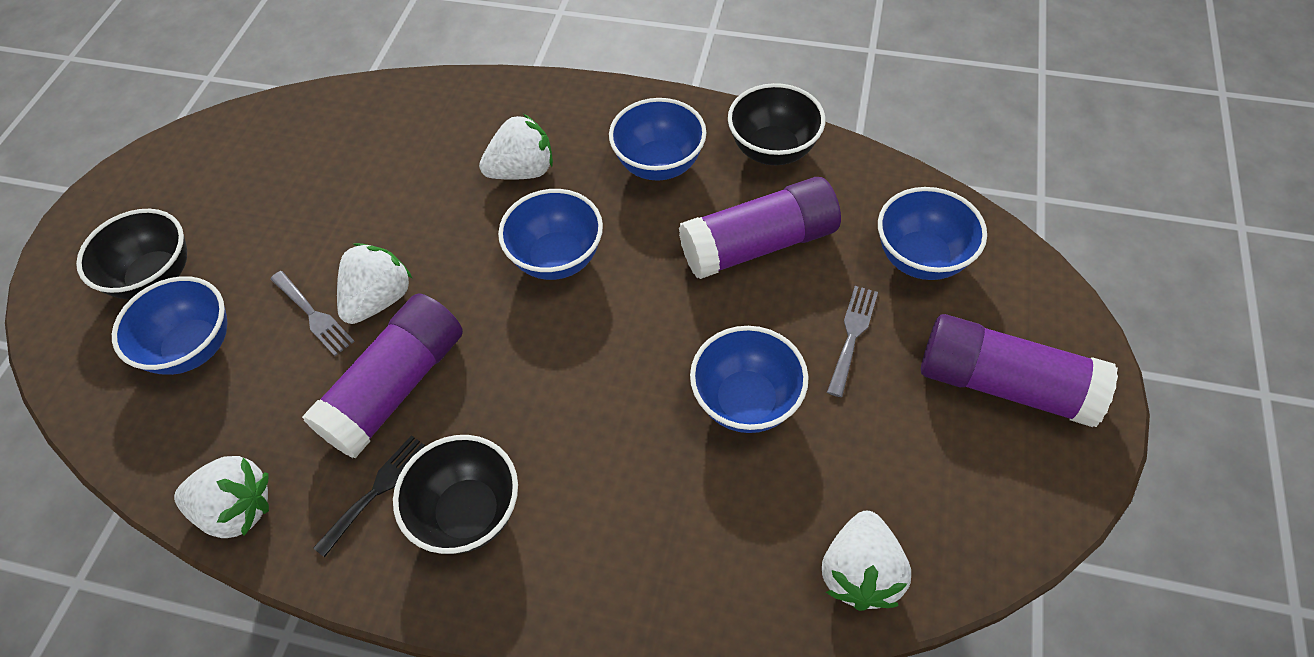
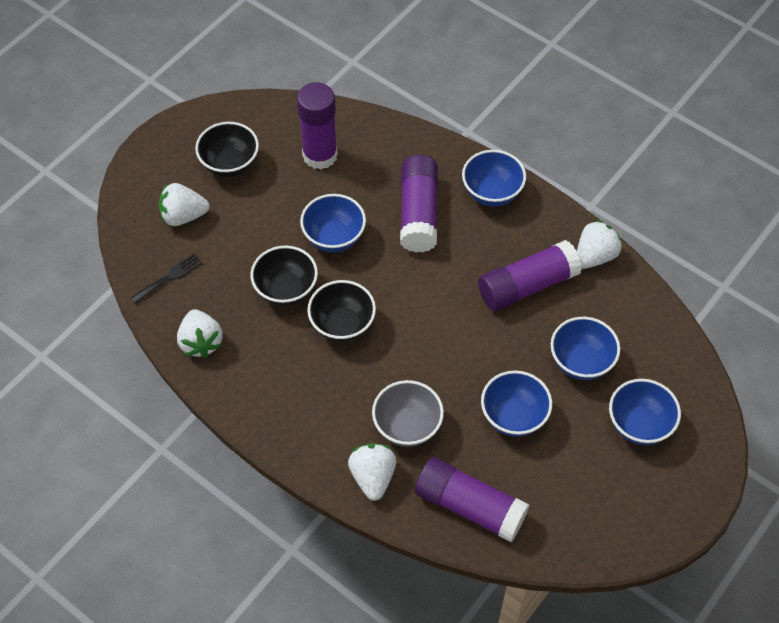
grey bowl: 0 -> 1
grey fork: 2 -> 0
purple glue stick: 3 -> 4

